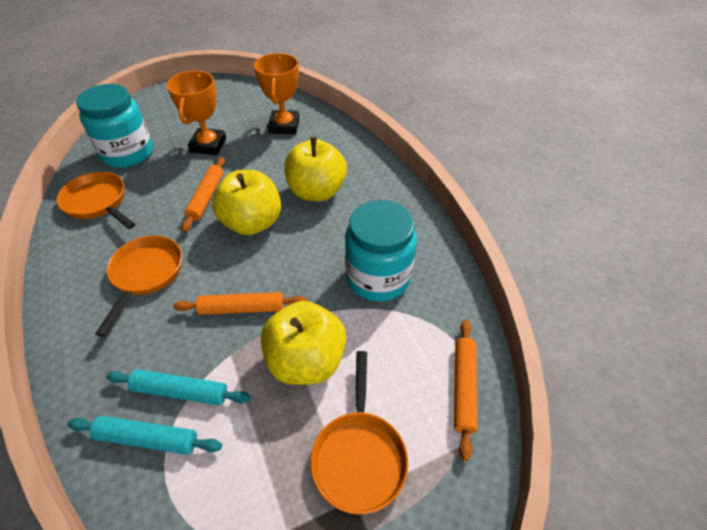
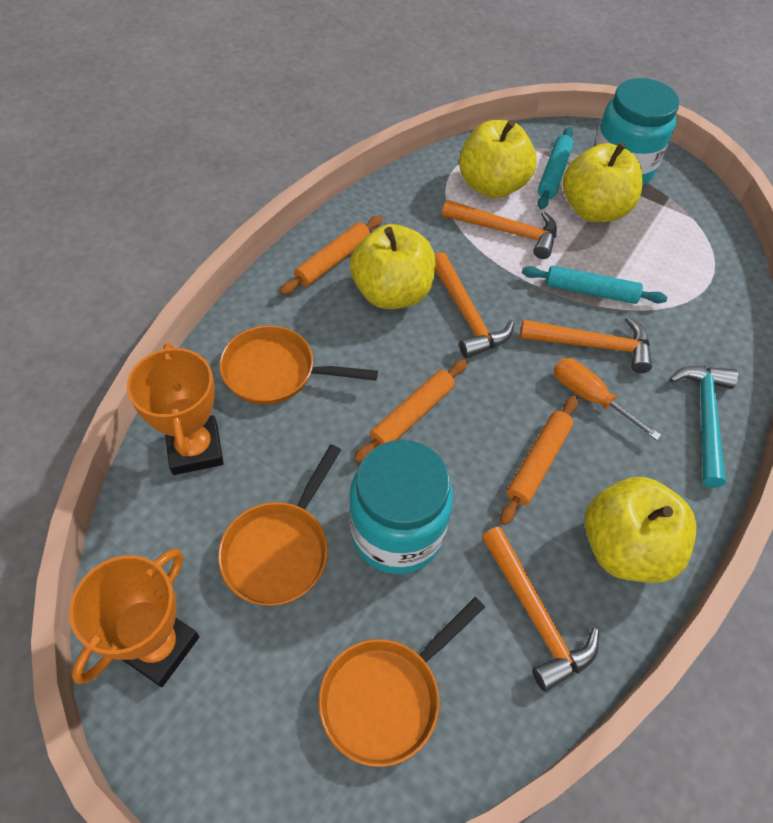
orange hammer: 0 -> 4
orange screwdriver: 0 -> 1
turquoise hammer: 0 -> 1
yellow apple: 3 -> 4

